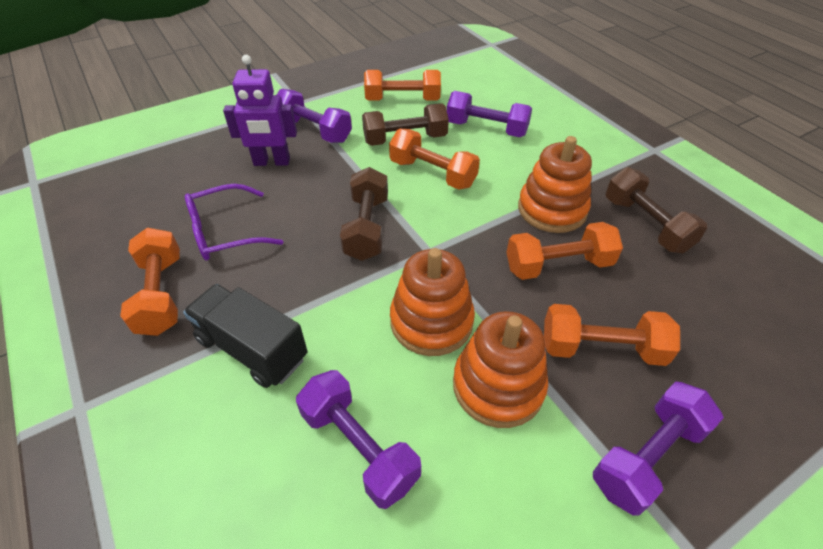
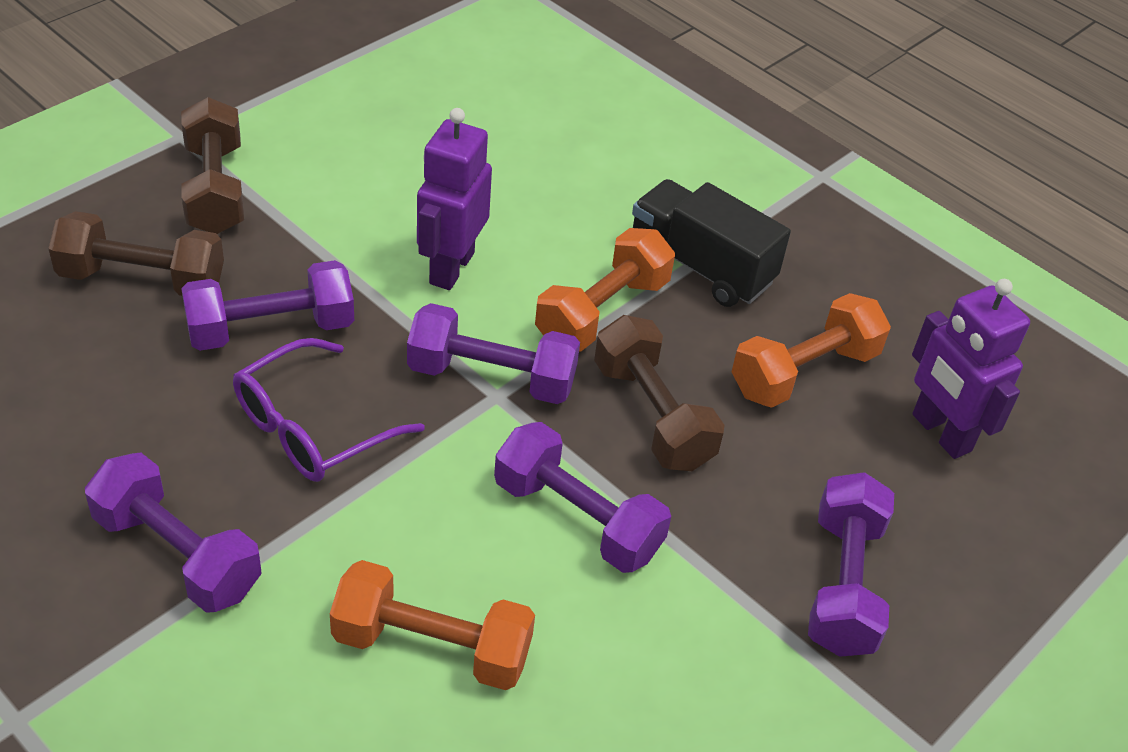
orange dumbbell: 5 -> 3
orange stacking toy: 3 -> 0
purple dumbbell: 4 -> 5
purple robot: 1 -> 2

